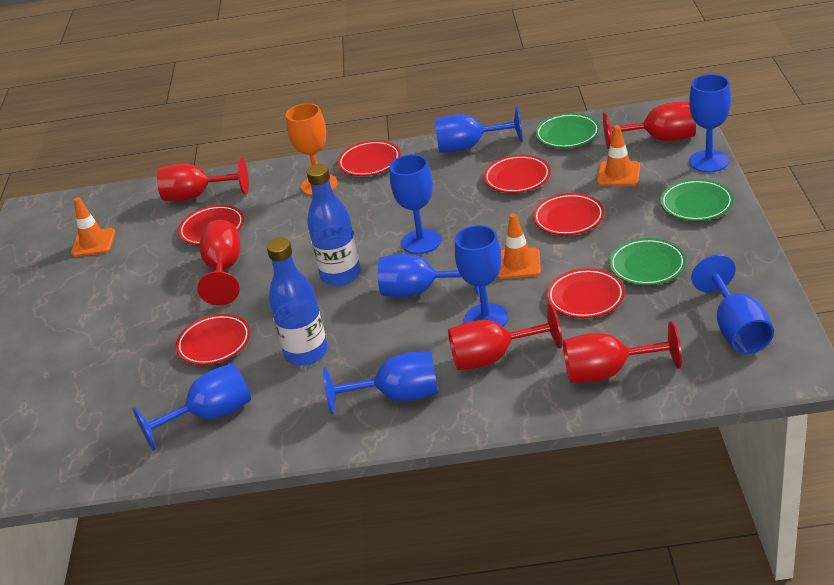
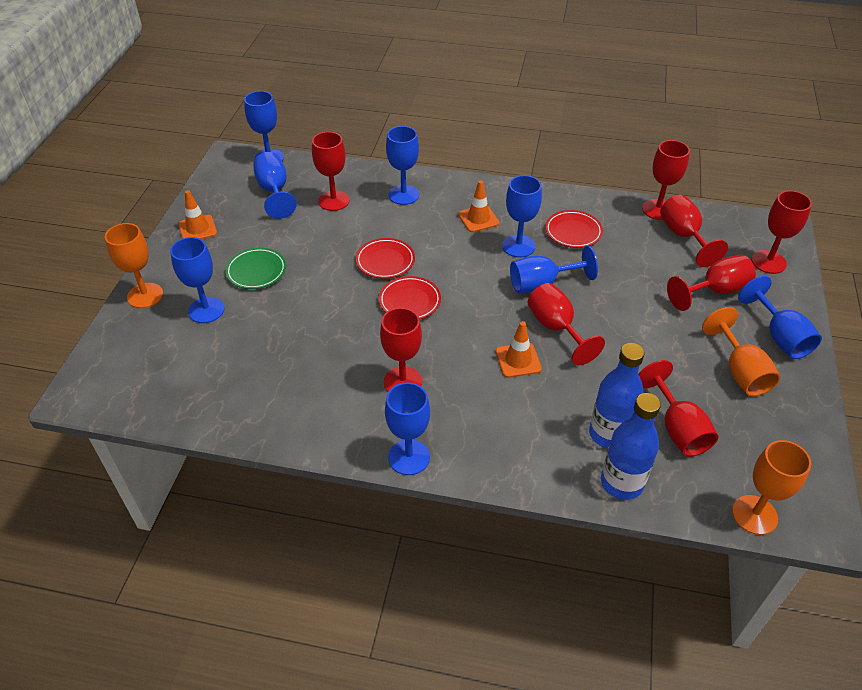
green plate: 3 -> 1
orange goblet: 1 -> 3
red goblet: 5 -> 8
red plate: 6 -> 3

